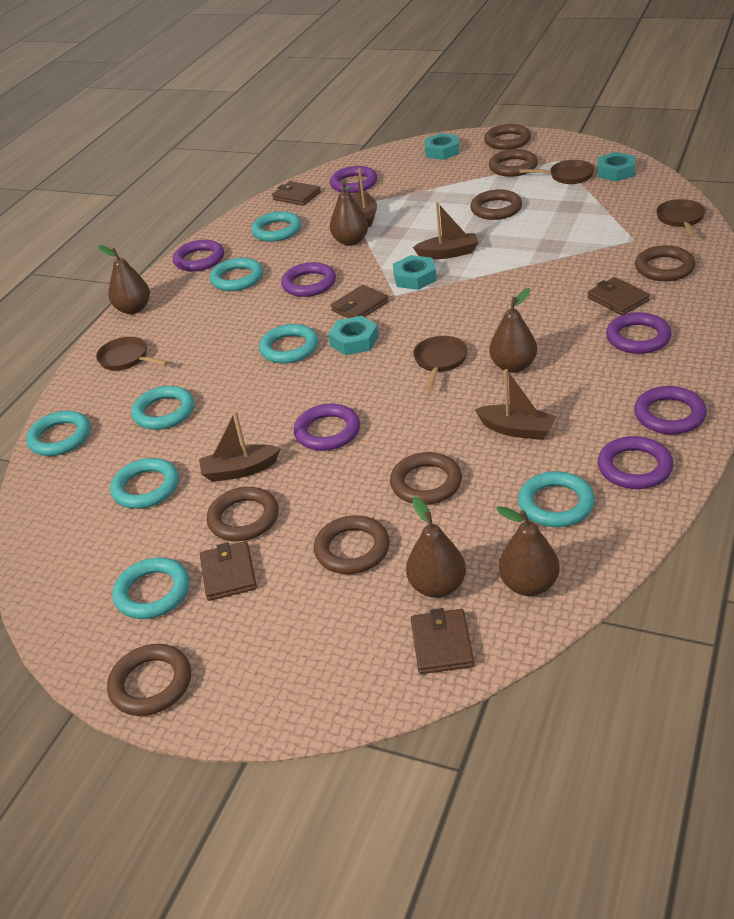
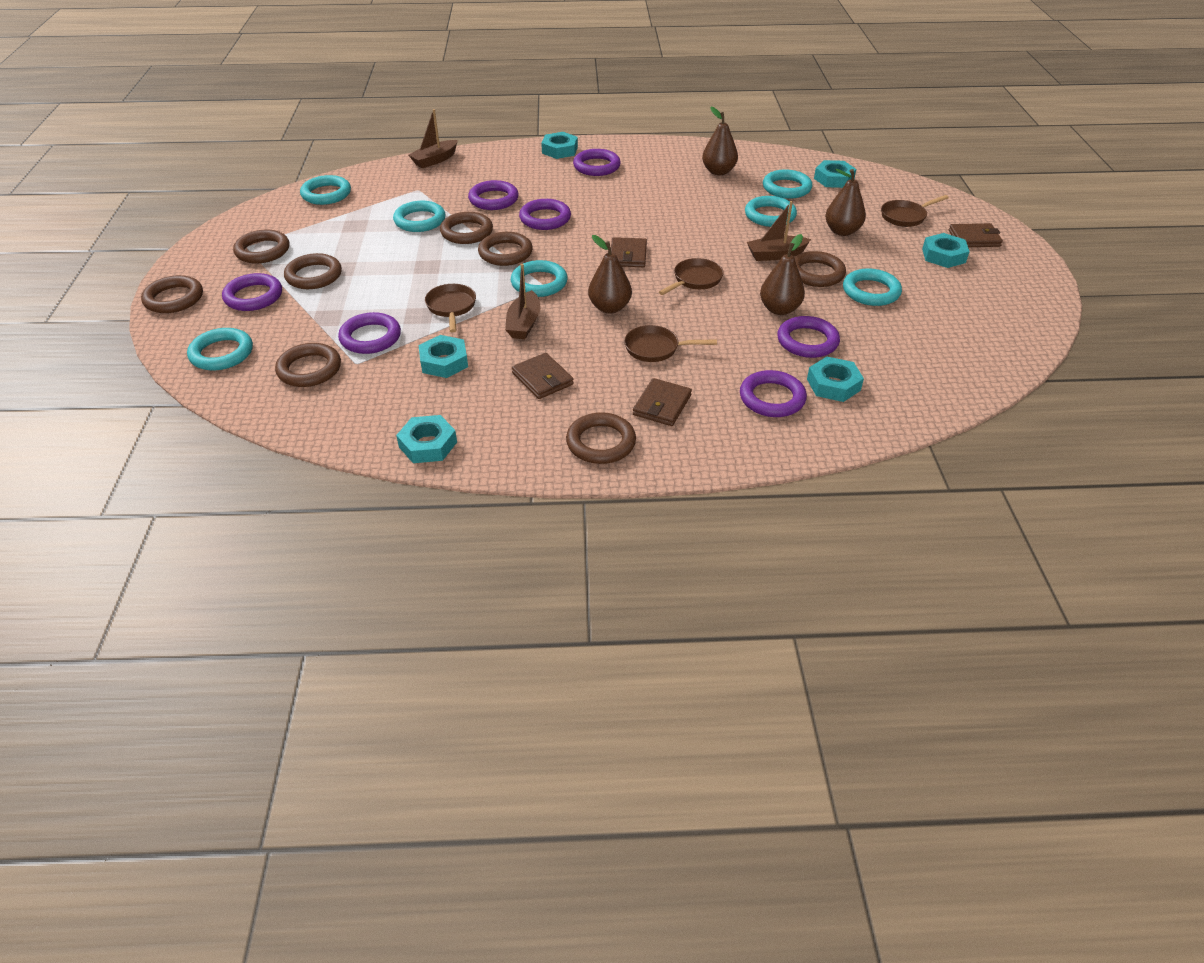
brown boat: 4 -> 3
brown pear: 5 -> 4
brown wallet: 5 -> 4
turquoise nut: 4 -> 6
turquoise ring: 8 -> 7

